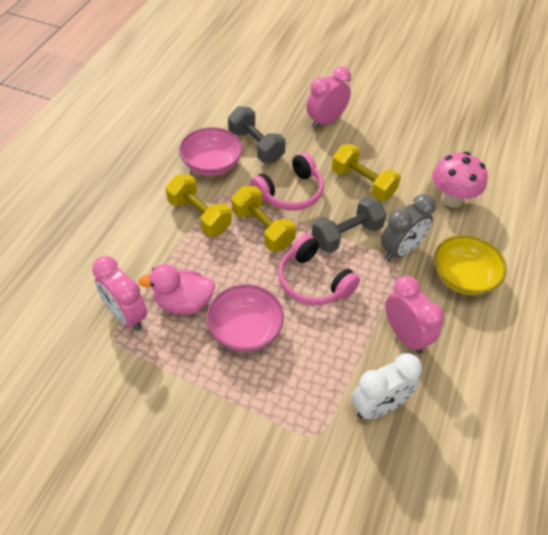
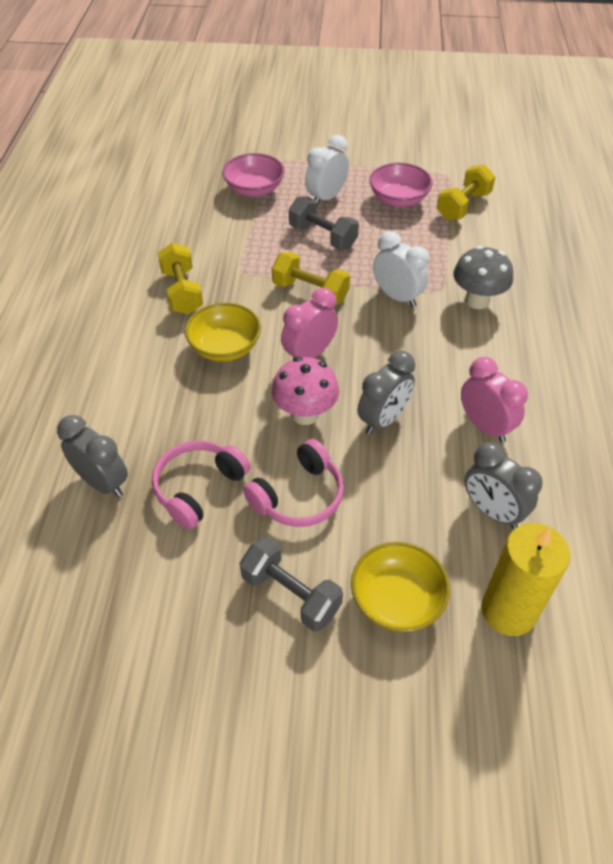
grey clock: 1 -> 3
grey mushroom: 0 -> 1
pink clock: 3 -> 2
pink duck: 1 -> 0
white clock: 1 -> 2
yellow bowl: 1 -> 2
yellow candle: 0 -> 1

